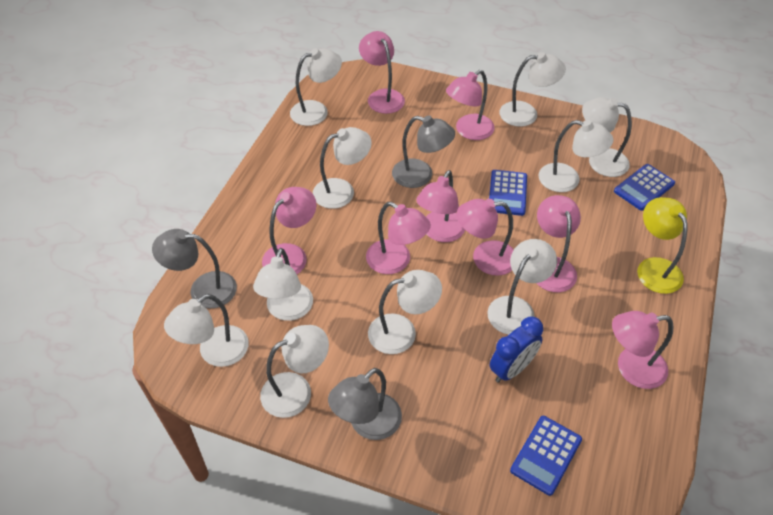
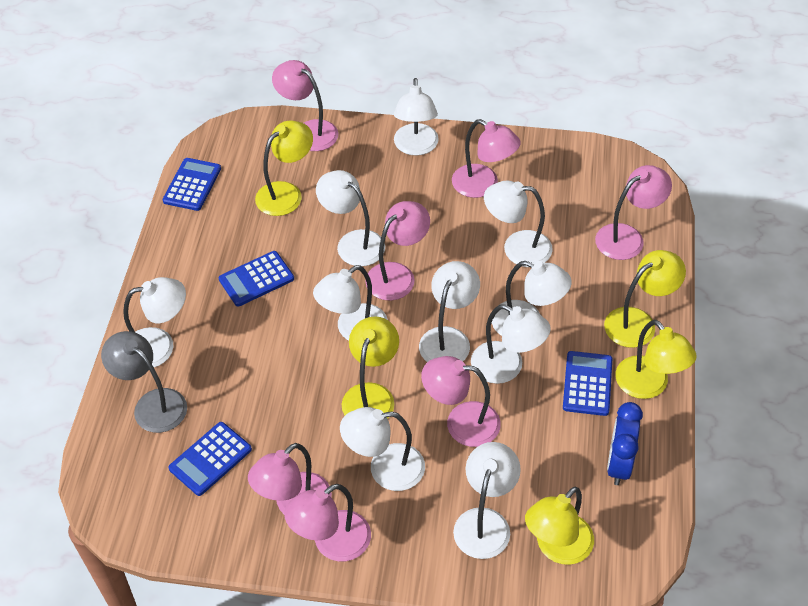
blue calculator: 3 -> 4
grey lamp: 3 -> 1
pink lamp: 8 -> 7
yellow lamp: 1 -> 5

